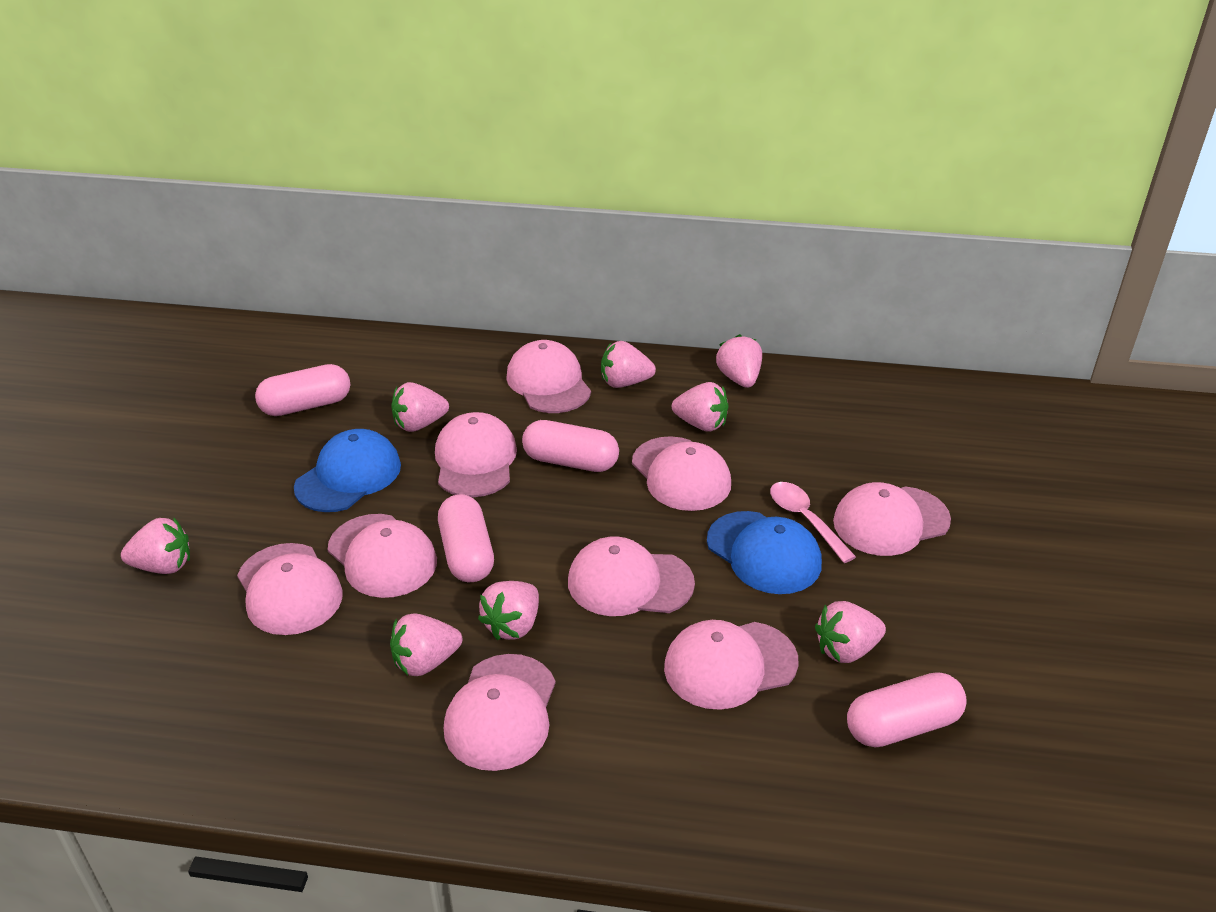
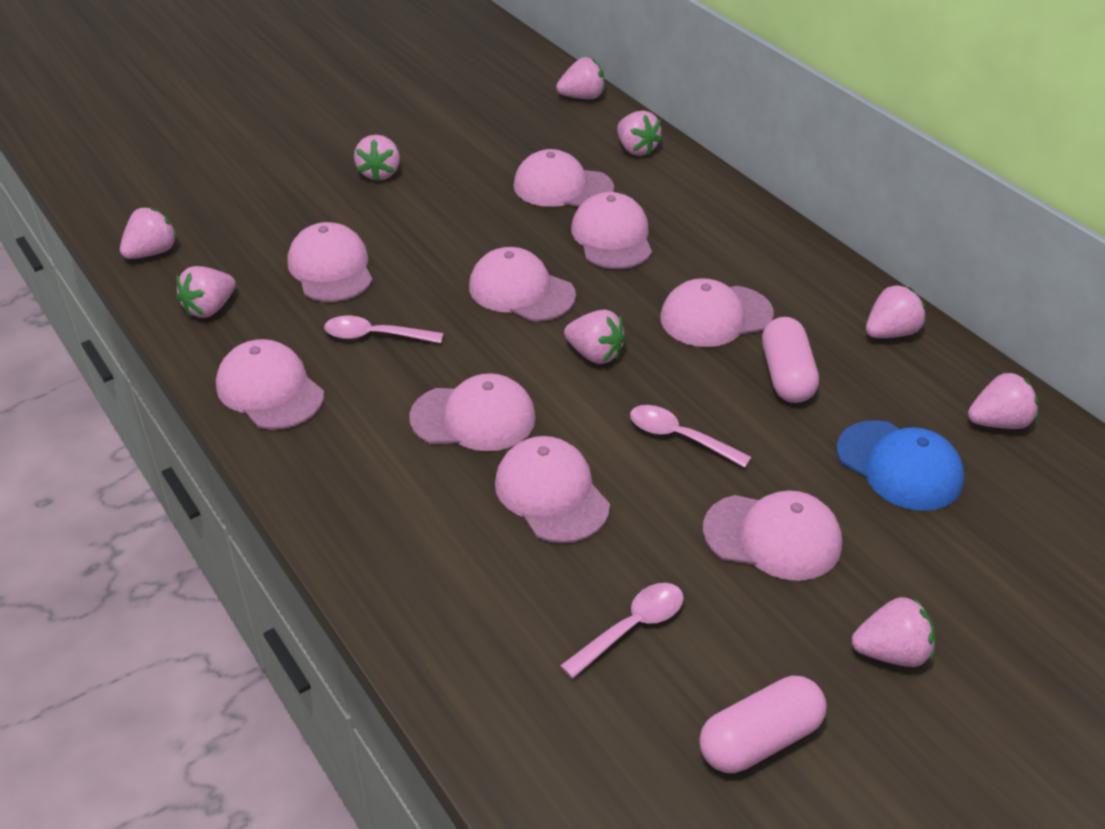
blue cap: 2 -> 1
pink capsule: 4 -> 2
pink spoon: 1 -> 3
pink strawberry: 8 -> 9

